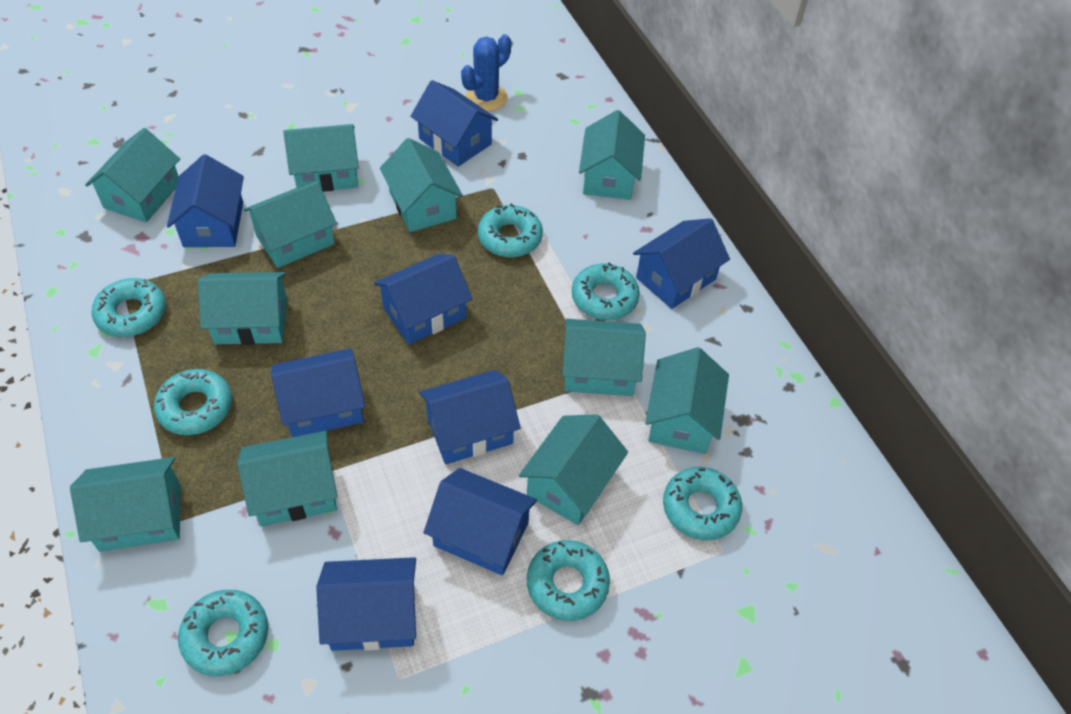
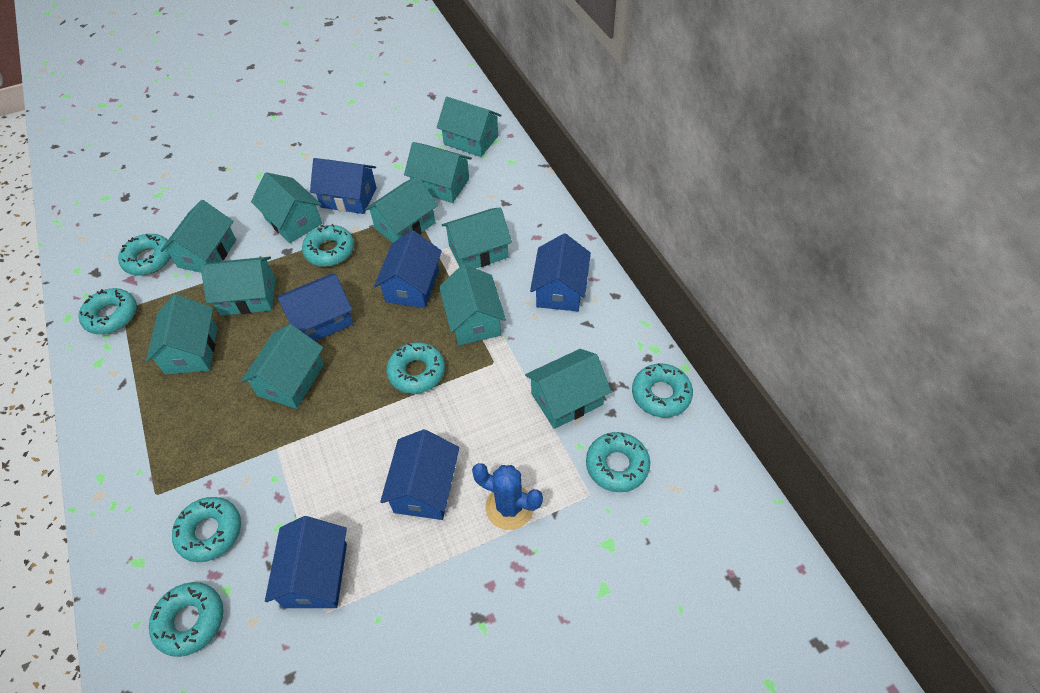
blue house: 8 -> 6
turquoise donut: 7 -> 8

